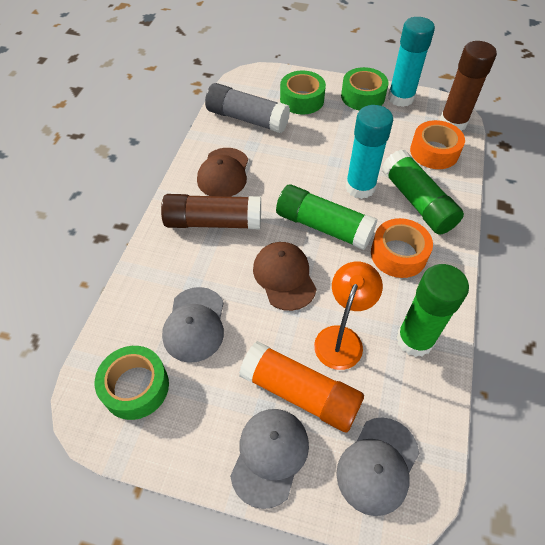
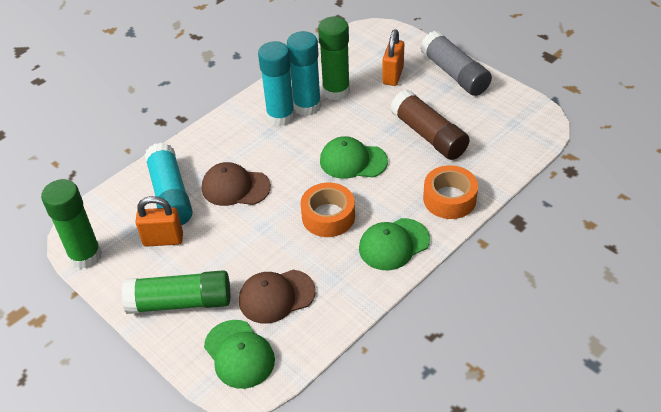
brown glue stick: 2 -> 1
green cap: 0 -> 3
green tape: 3 -> 0
grey cap: 3 -> 0
orange glue stick: 1 -> 0
orange lamp: 1 -> 0
orange padlock: 0 -> 2
turquoise glue stick: 2 -> 3

